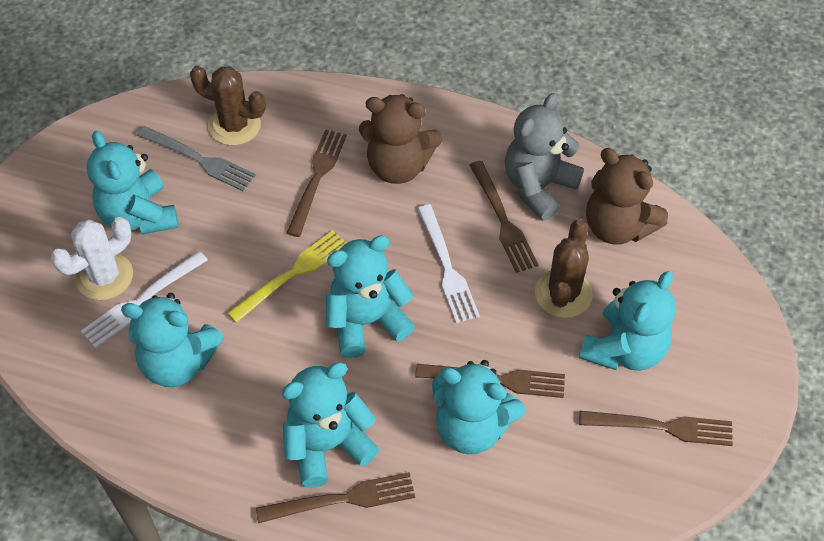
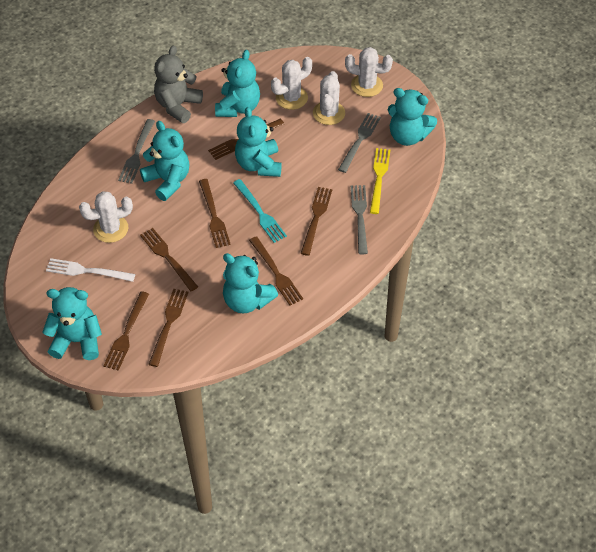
brown cactus: 2 -> 0
brown fork: 5 -> 7
brown teddy bear: 2 -> 0
grey fork: 1 -> 3
turquoise fork: 0 -> 1
white cactus: 1 -> 4
white fork: 2 -> 1

